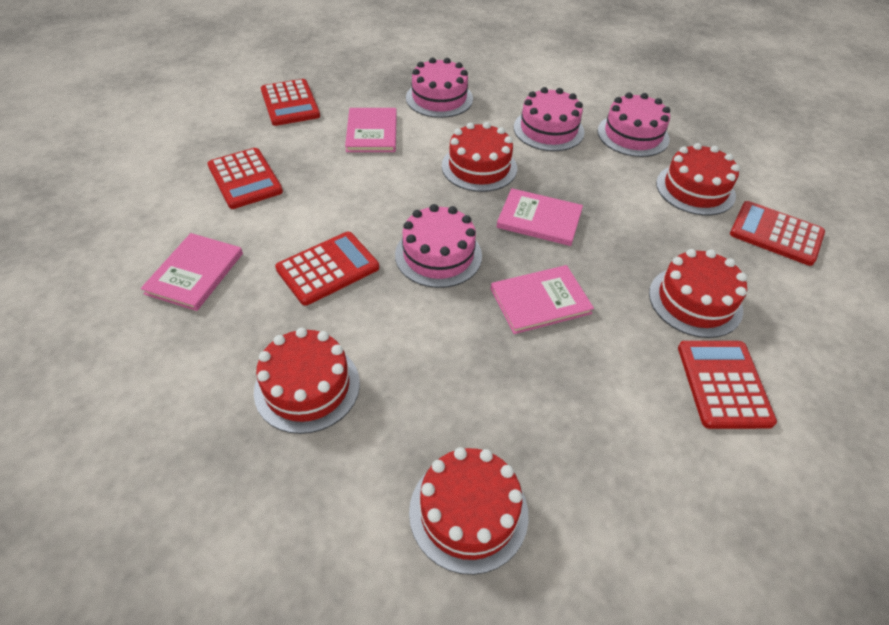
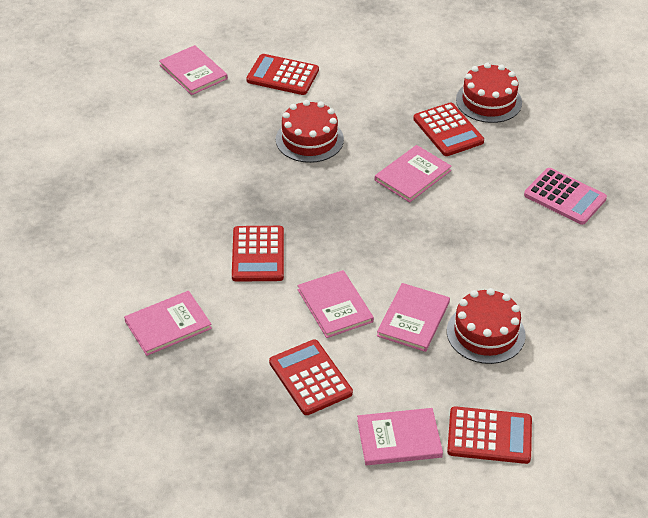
pink book: 4 -> 6
pink cake: 4 -> 0
pink calculator: 0 -> 1
red cake: 5 -> 3

